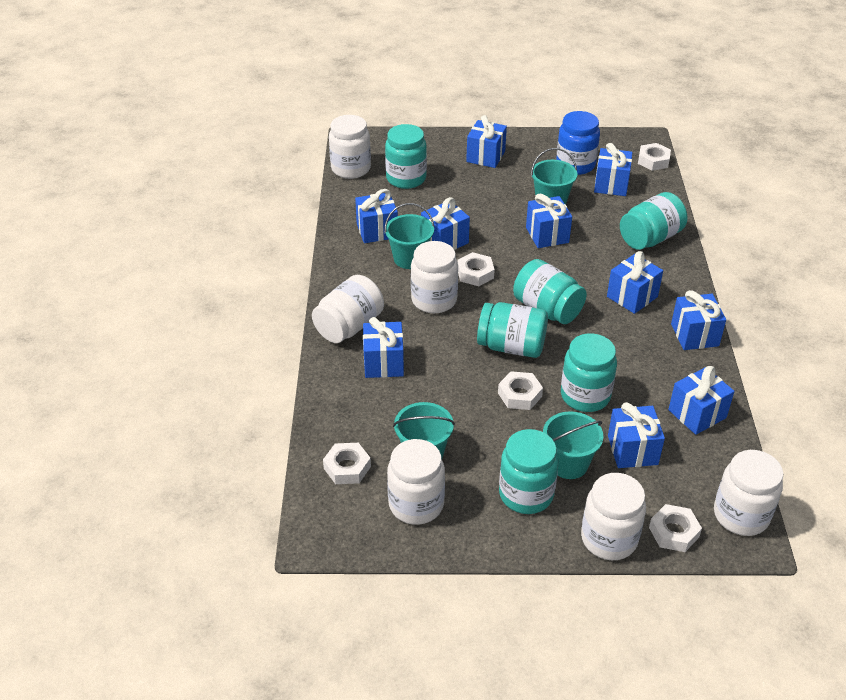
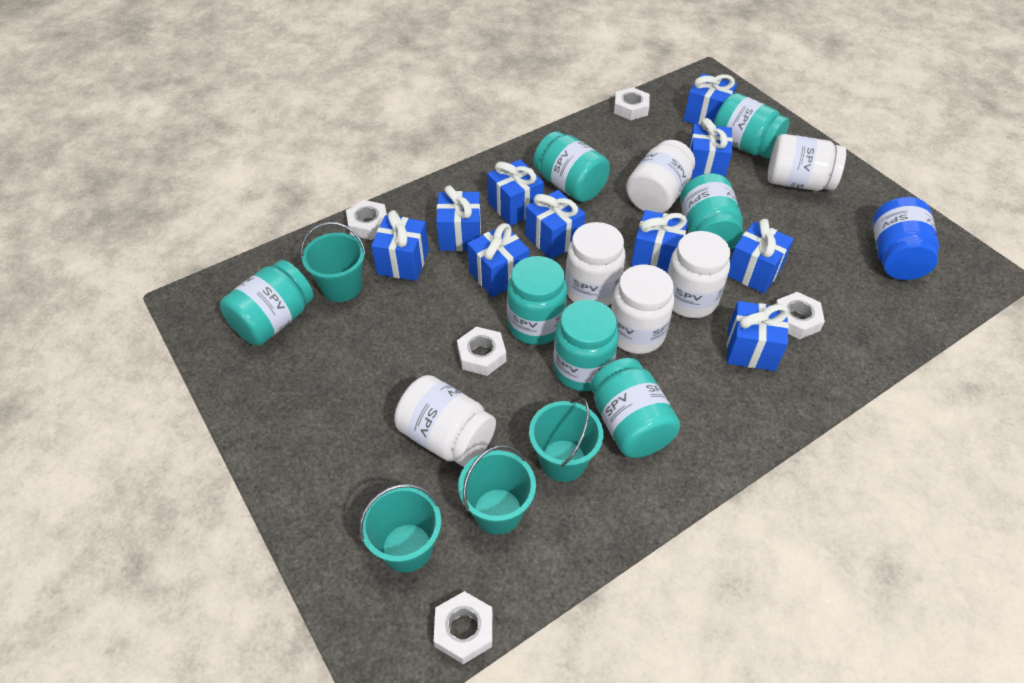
turquoise jar: 6 -> 7

